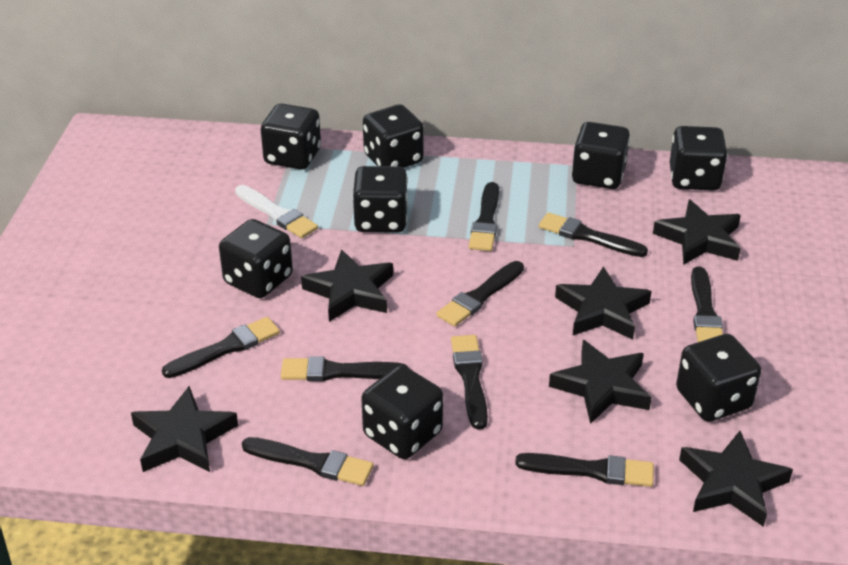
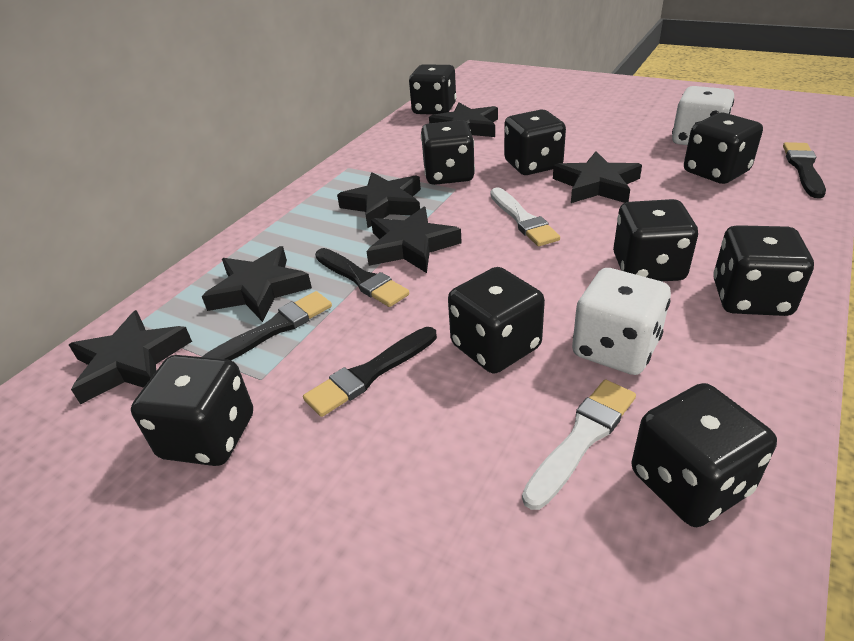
black brush: 9 -> 4
black dice: 8 -> 9
white brush: 1 -> 2
white dice: 0 -> 2

